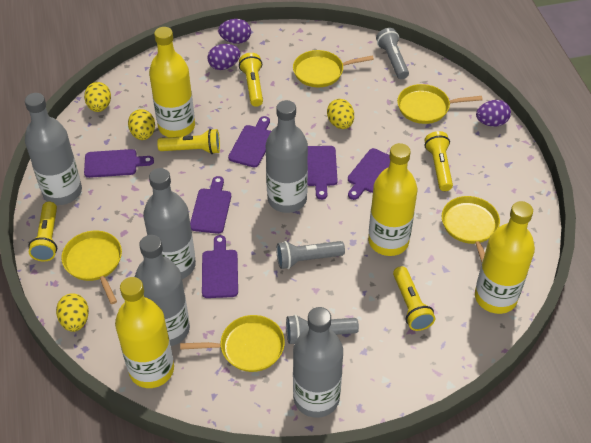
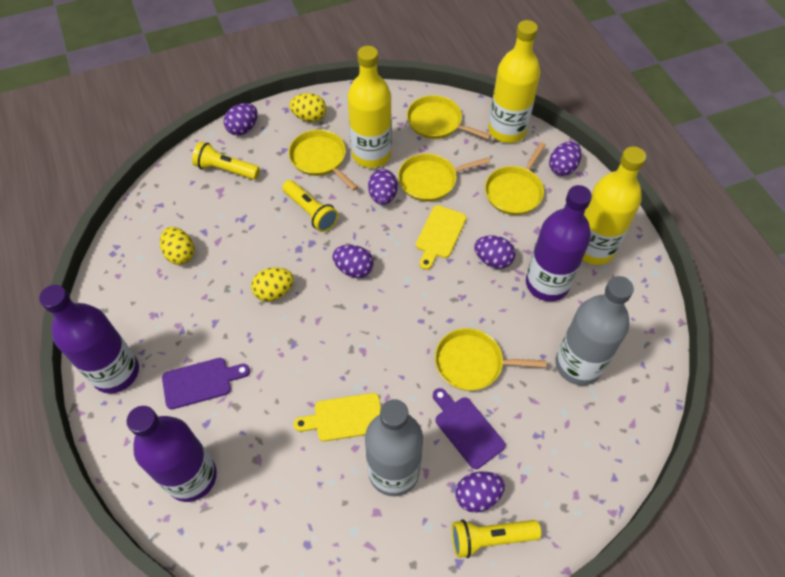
grey bottle: 5 -> 2
grey flashlight: 3 -> 0
purple bottle: 0 -> 3
purple cutting board: 6 -> 2
purple egg: 3 -> 6
yellow bottle: 4 -> 3
yellow cutting board: 0 -> 2
yellow egg: 4 -> 3
yellow flashlight: 5 -> 3

